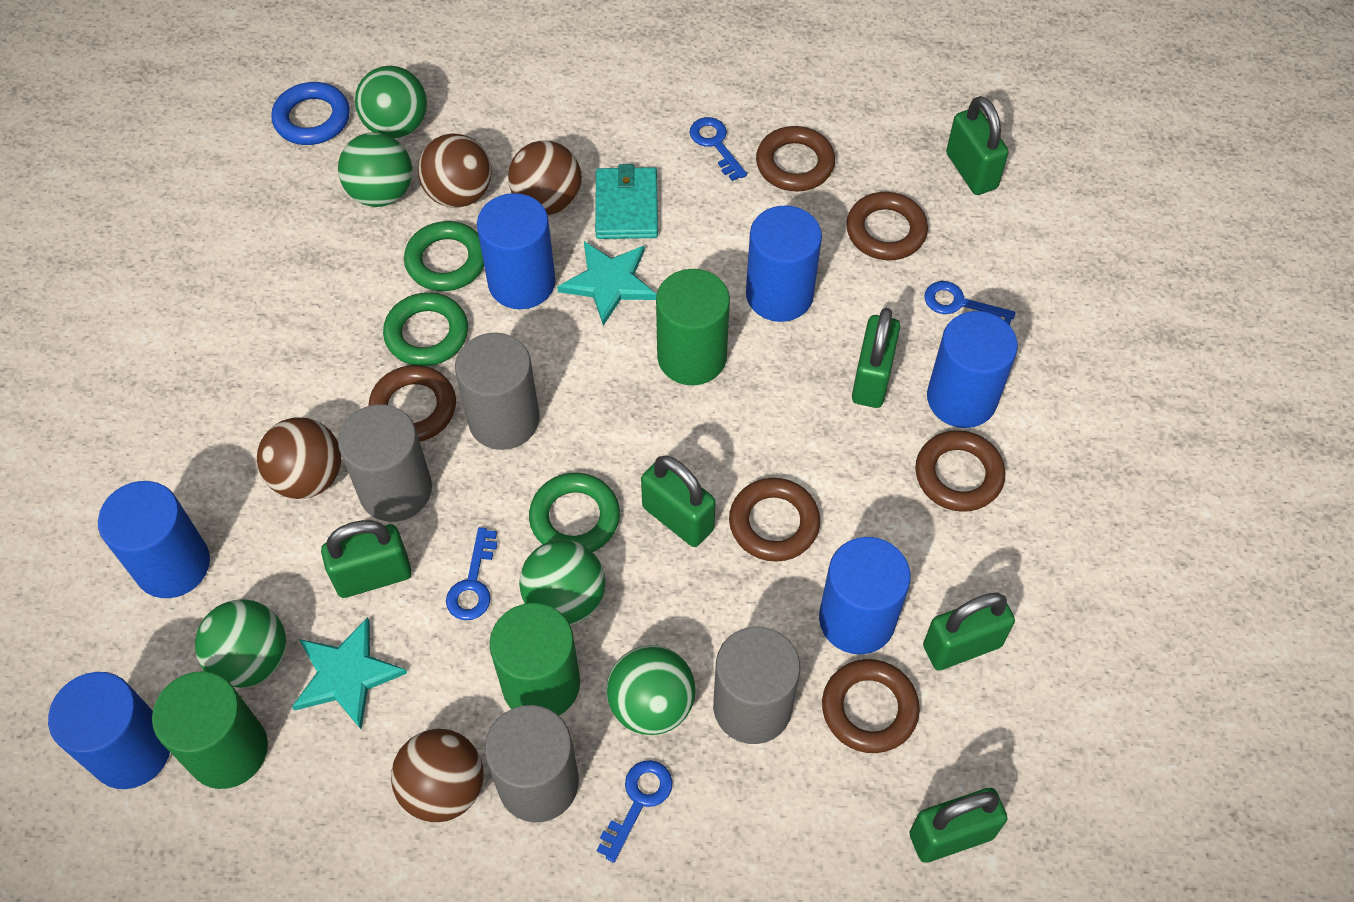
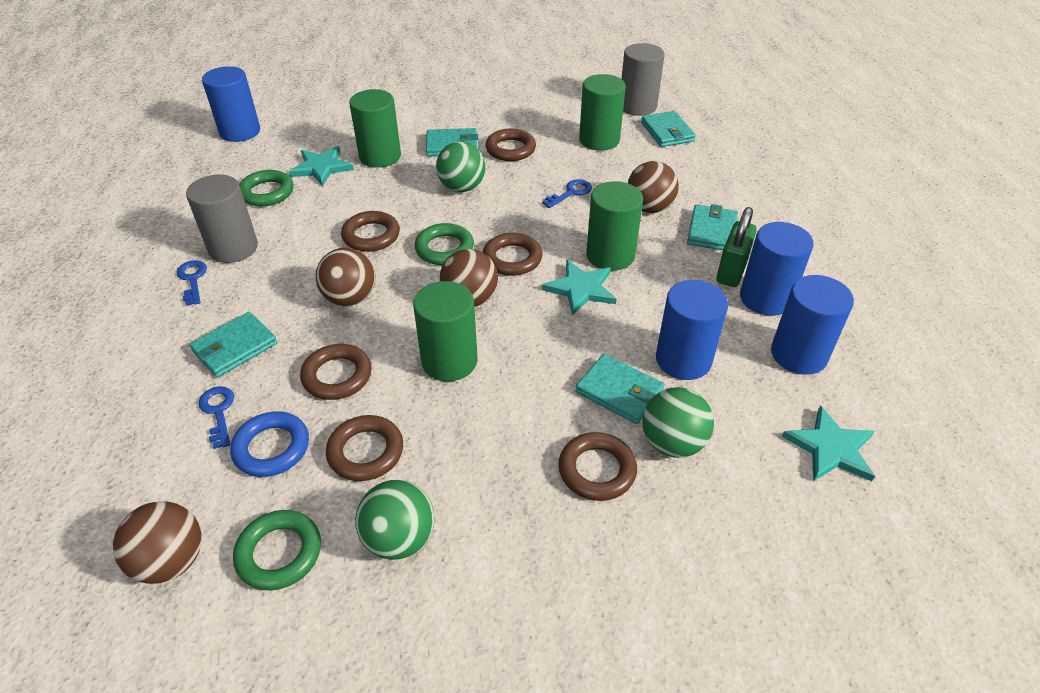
blue cylinder: 6 -> 4
blue key: 4 -> 3
green ball: 5 -> 3
green cylinder: 3 -> 4
green padlock: 6 -> 1
grey cylinder: 4 -> 2
turquoise star: 2 -> 3
turquoise wallet: 1 -> 5

